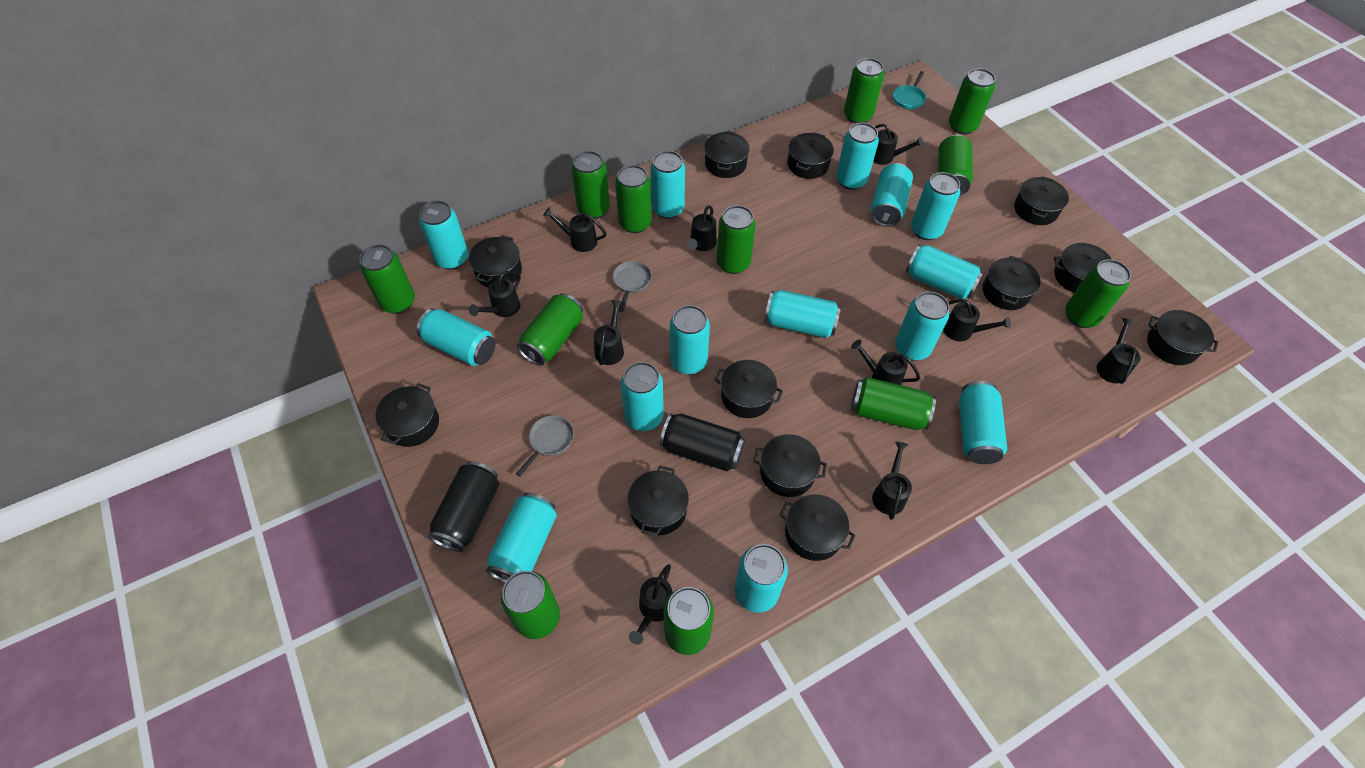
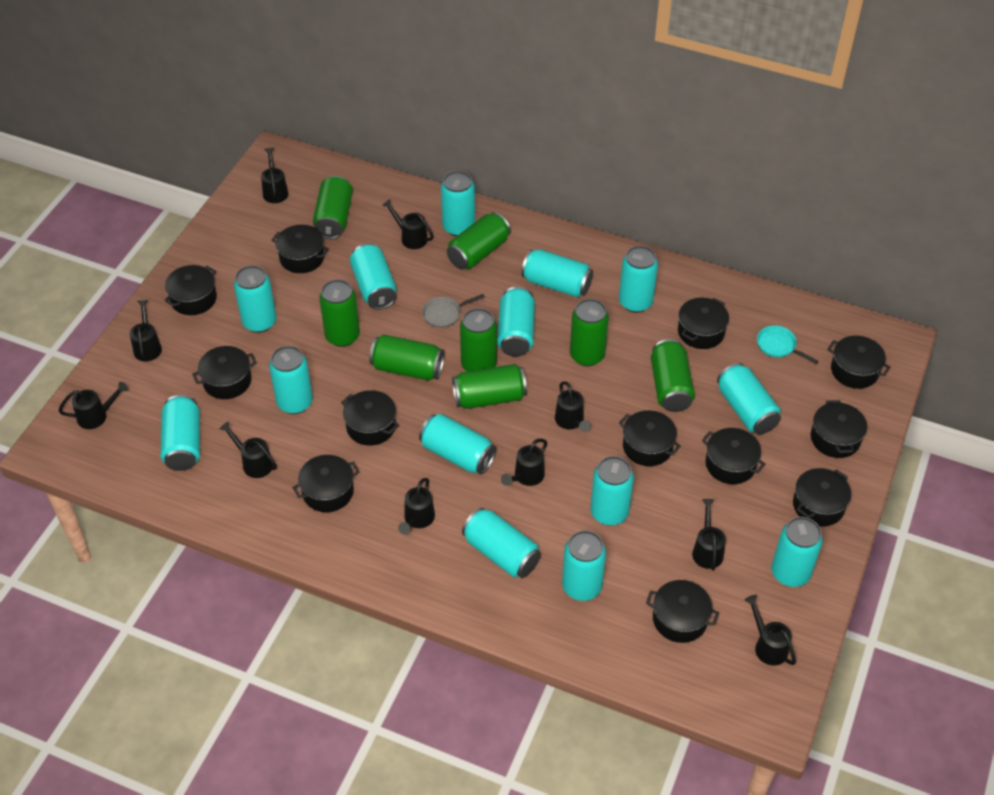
black can: 2 -> 0
green can: 12 -> 8
grey pan: 2 -> 1

